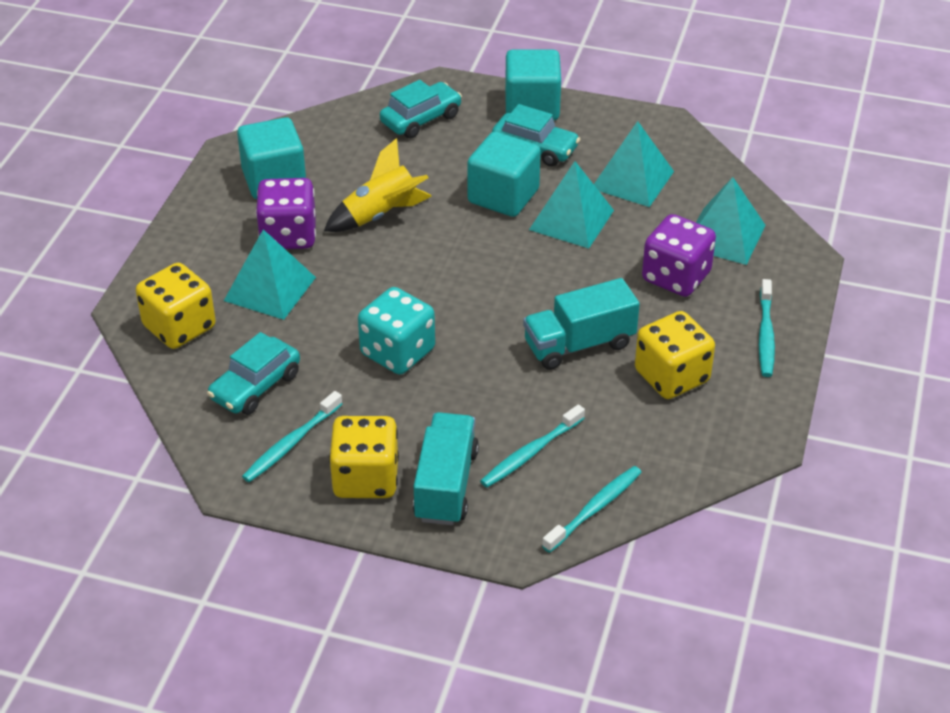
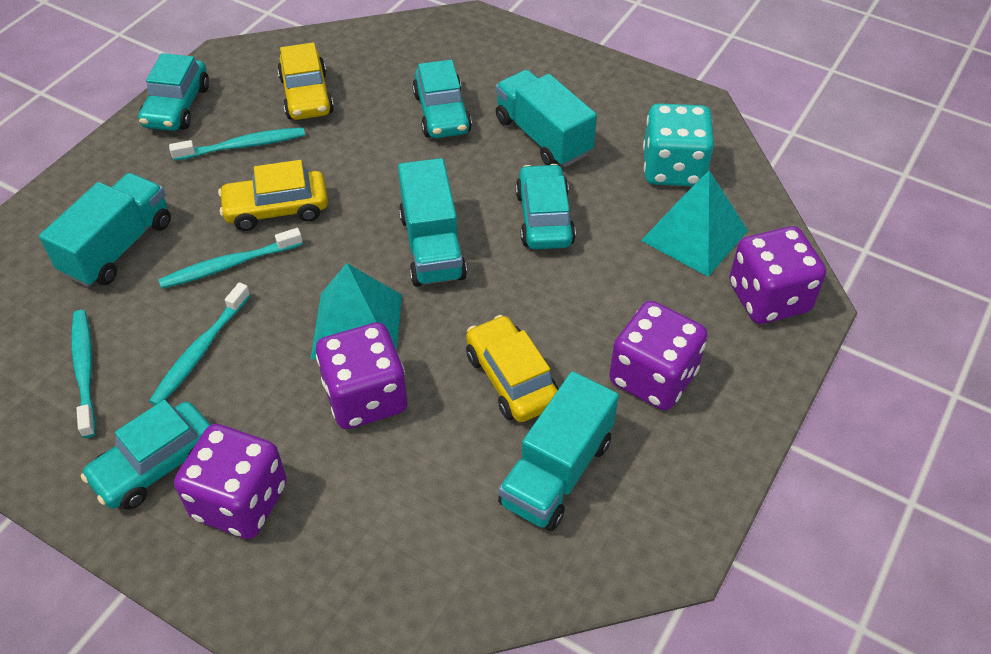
purple dice: 2 -> 4
turquoise car: 3 -> 4
turquoise cube: 3 -> 0
turquoise pyramid: 4 -> 2
turquoise truck: 2 -> 4
yellow car: 0 -> 3
yellow dice: 3 -> 0
yellow rocket: 1 -> 0

